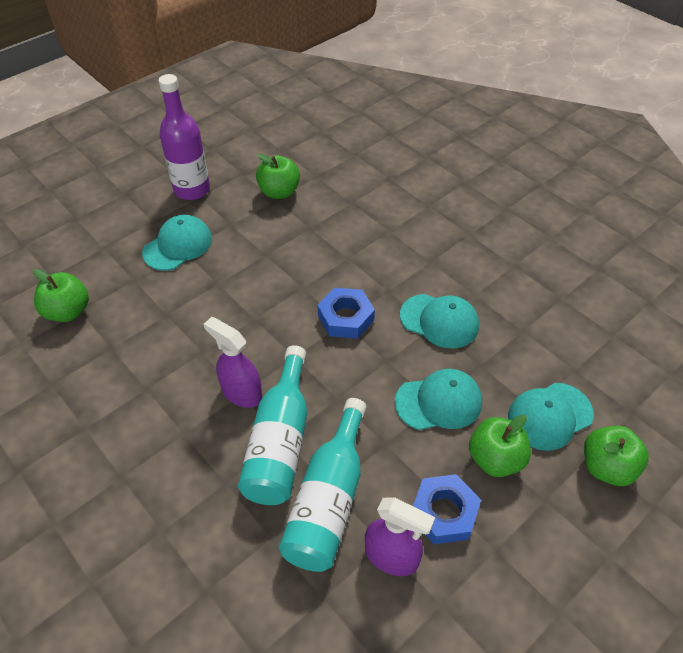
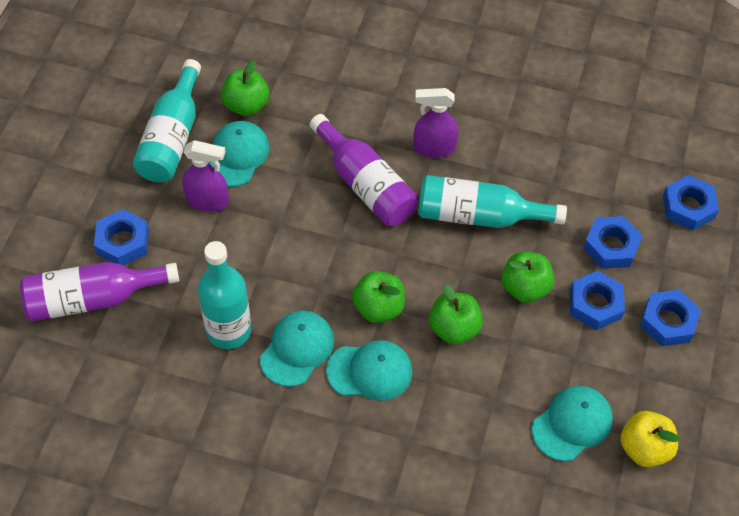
blue nut: 2 -> 5
purple bottle: 1 -> 2
turquoise bottle: 2 -> 3
yellow apple: 0 -> 1

